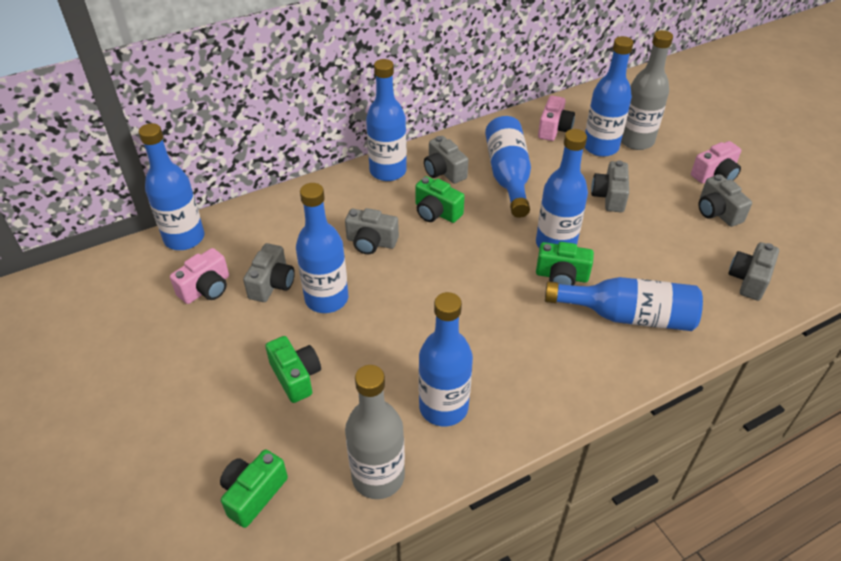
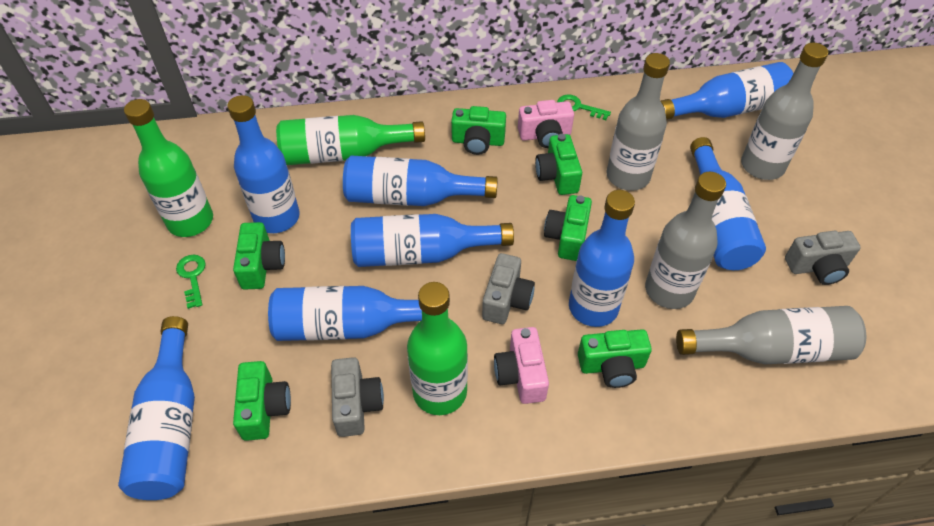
green bottle: 0 -> 3
green camera: 4 -> 6
green key: 0 -> 2
grey bottle: 2 -> 4
grey camera: 6 -> 3
pink camera: 3 -> 2

